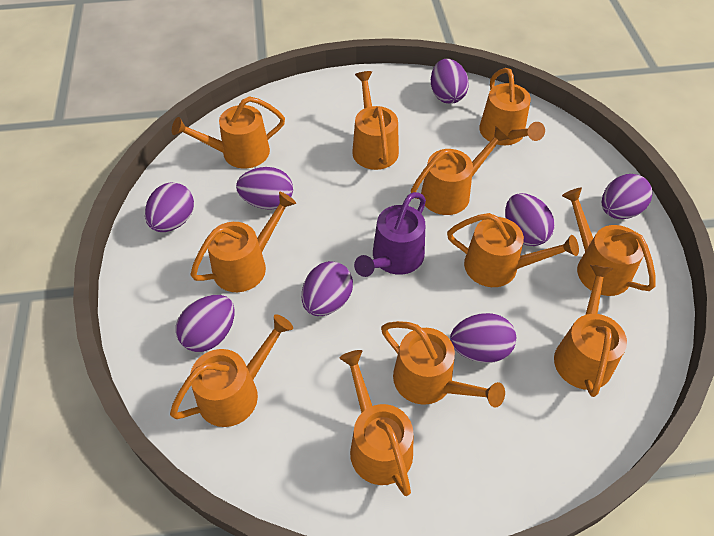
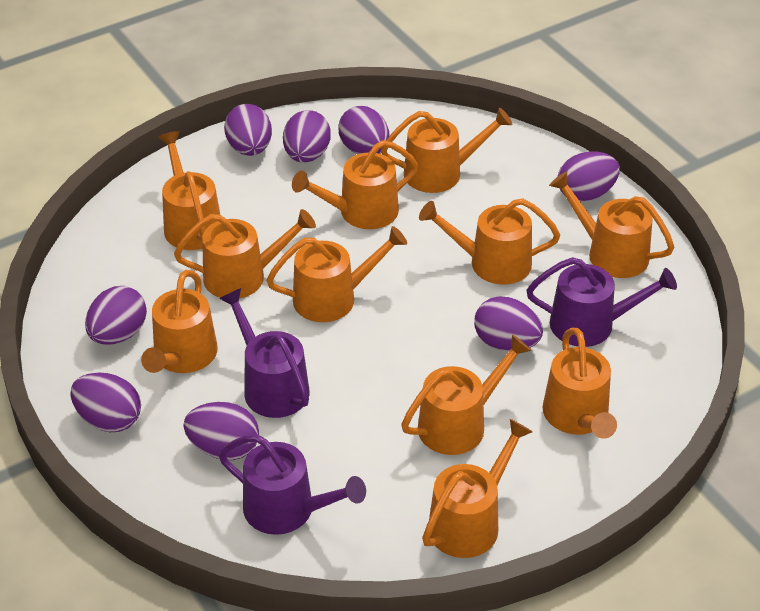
purple watering can: 1 -> 3

